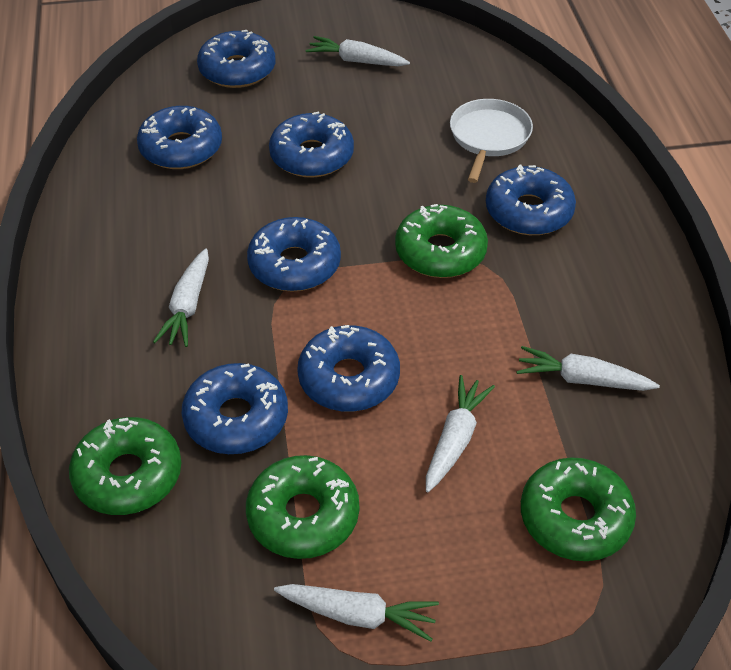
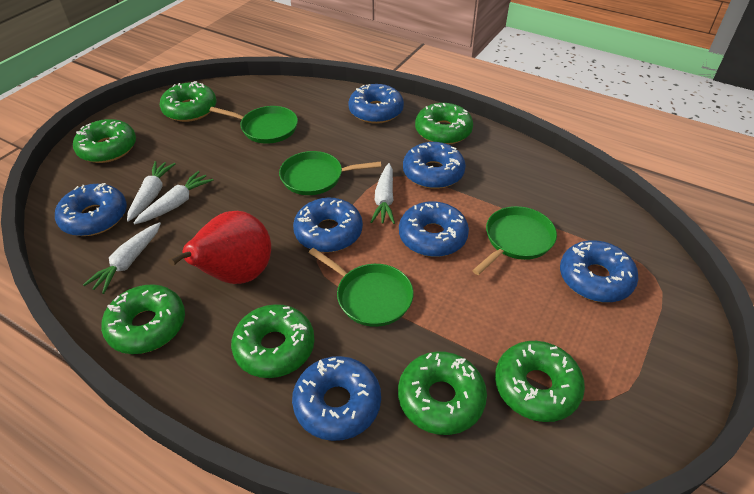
green donut: 4 -> 7
green pan: 0 -> 4
red pear: 0 -> 1
white carrot: 5 -> 4
white pan: 1 -> 0

